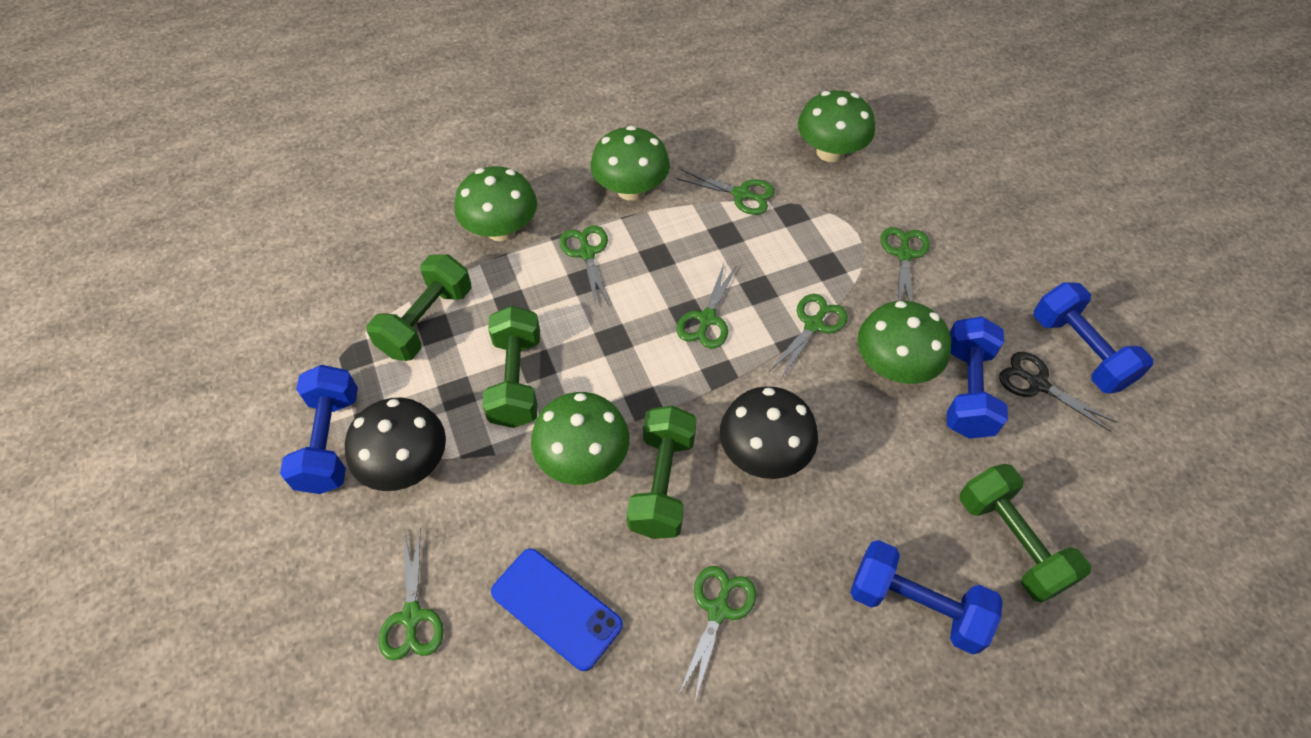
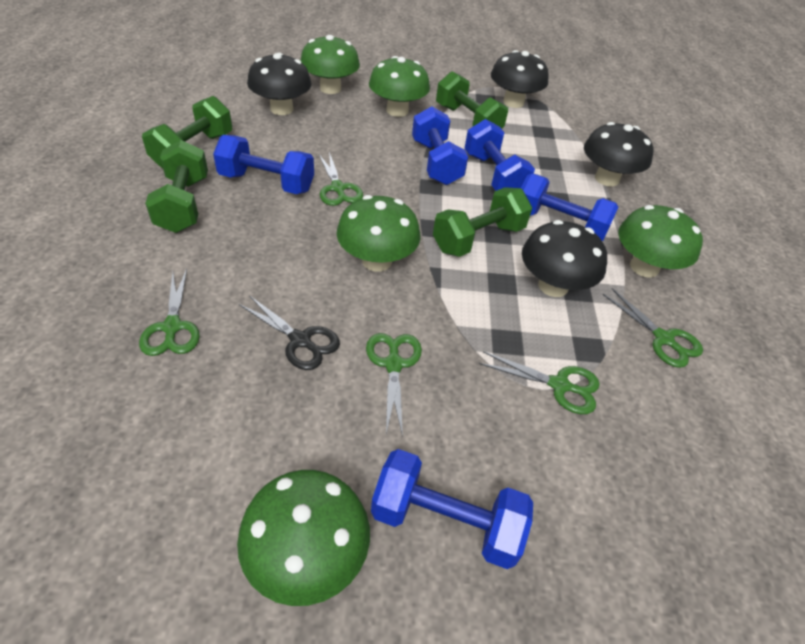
black mushroom: 2 -> 4
blue dumbbell: 4 -> 5
blue phone: 1 -> 0
green scissors: 7 -> 5

